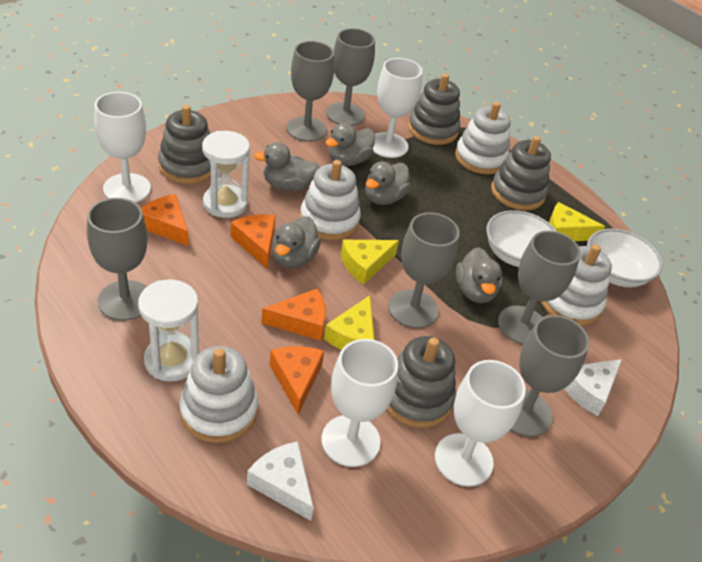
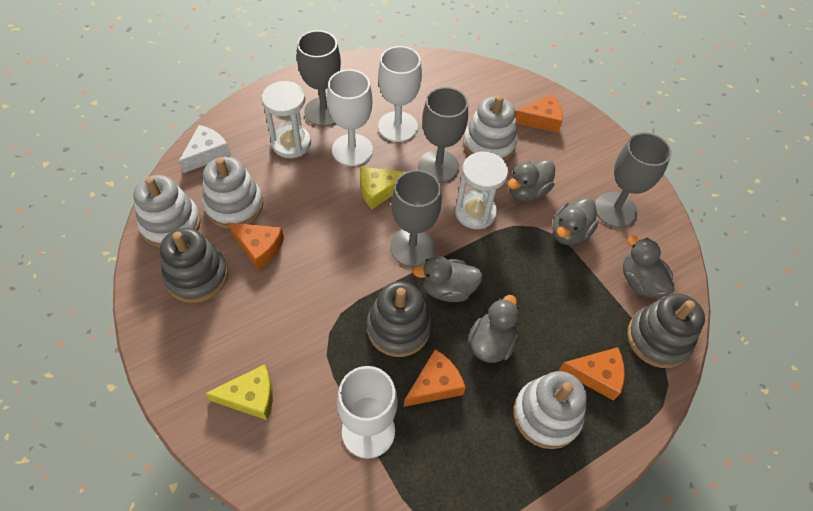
grey goblet: 6 -> 4
grey stacking toy: 4 -> 3
white bowl: 2 -> 0
white cheese: 2 -> 1
white goblet: 4 -> 3
yellow cheese: 3 -> 2

